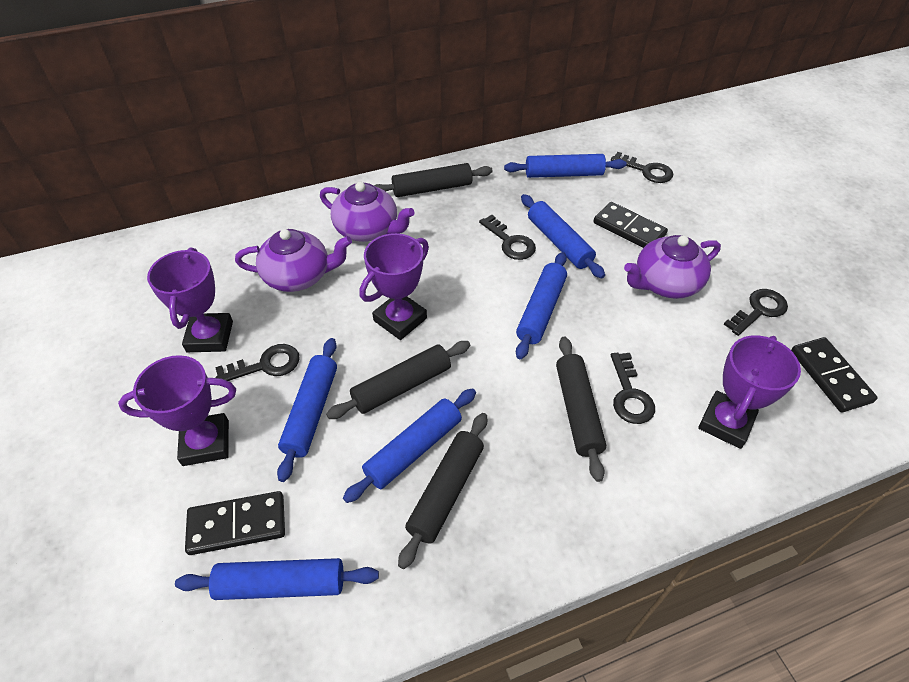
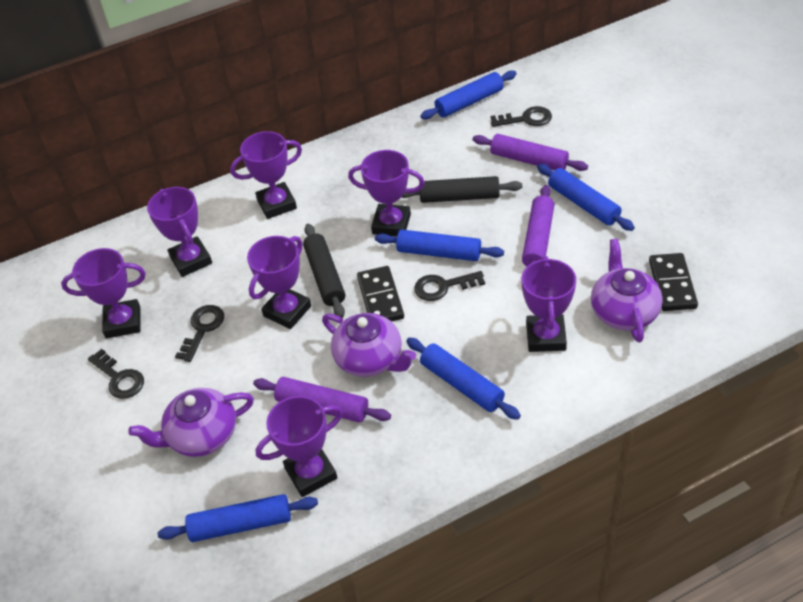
black domino: 3 -> 2
black key: 5 -> 4
black rolling pin: 4 -> 2
blue rolling pin: 6 -> 5
purple rolling pin: 0 -> 3
purple trophy: 4 -> 7

